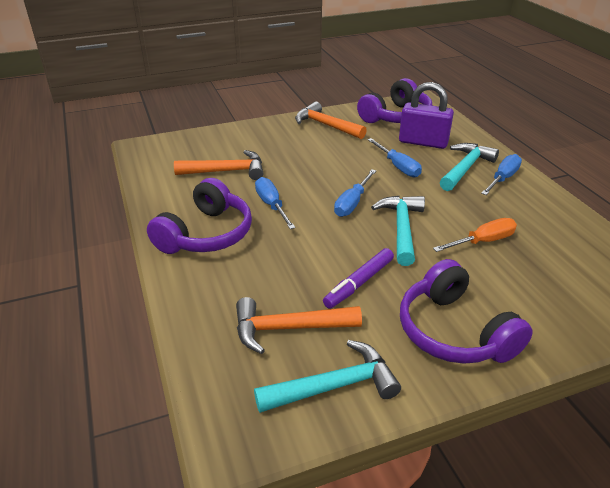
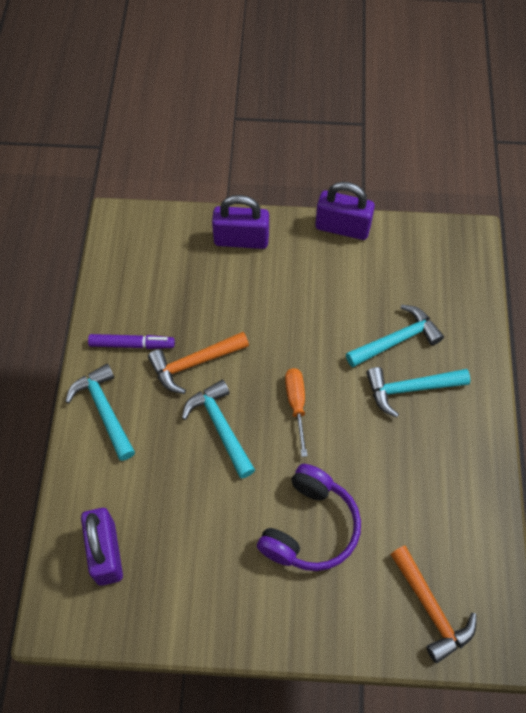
blue screwdriver: 4 -> 0
orange hammer: 3 -> 2
purple headphones: 3 -> 1
purple padlock: 1 -> 3
turquoise hammer: 3 -> 4

